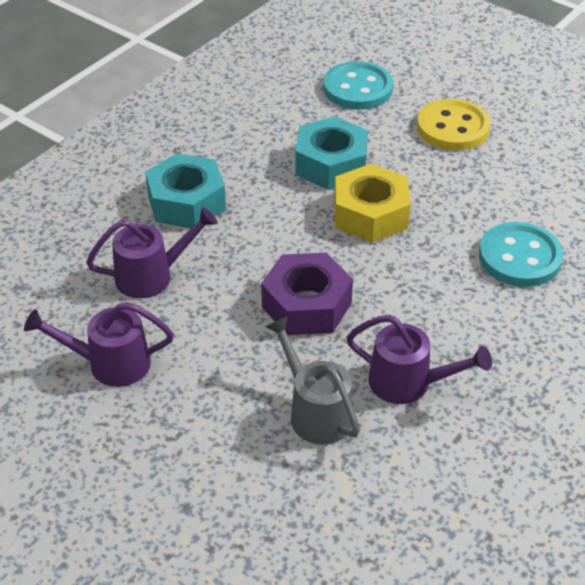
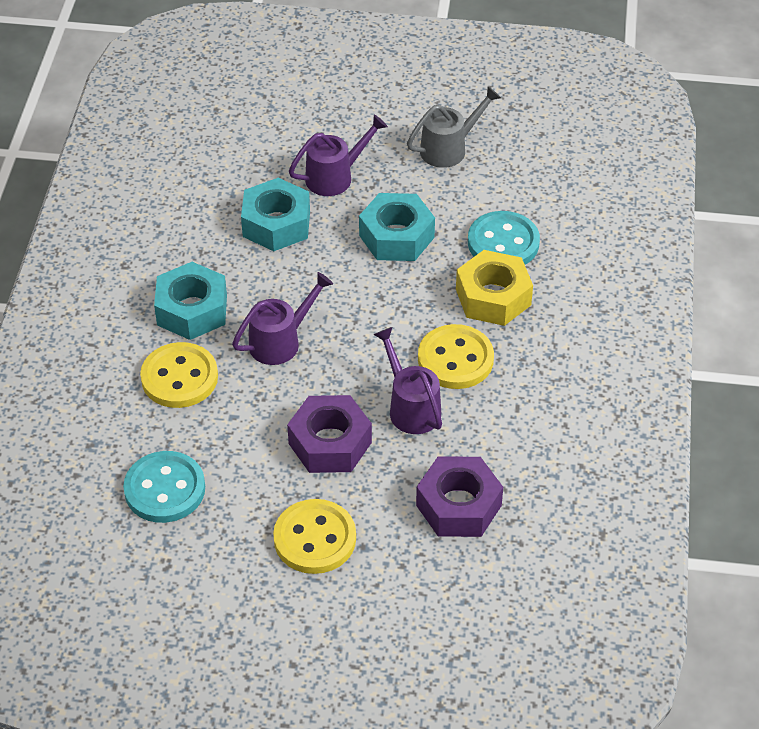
purple nut: 1 -> 2
turquoise nut: 2 -> 3
yellow button: 1 -> 3

